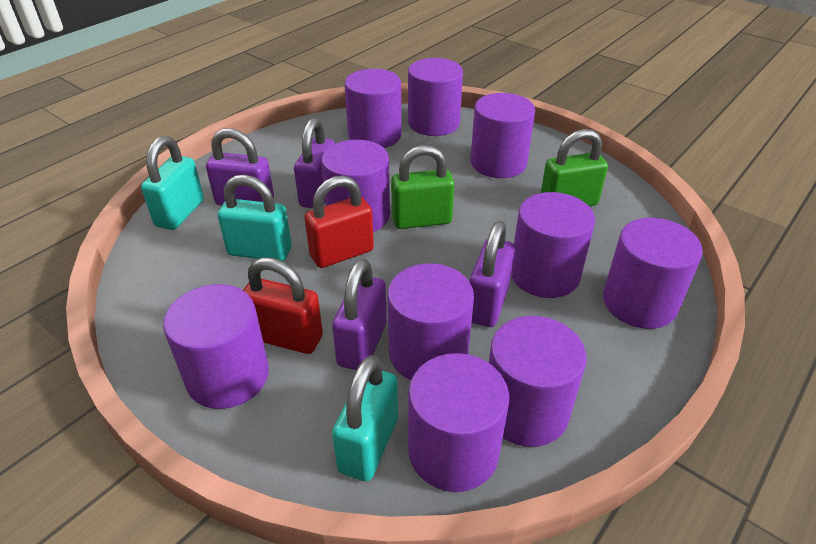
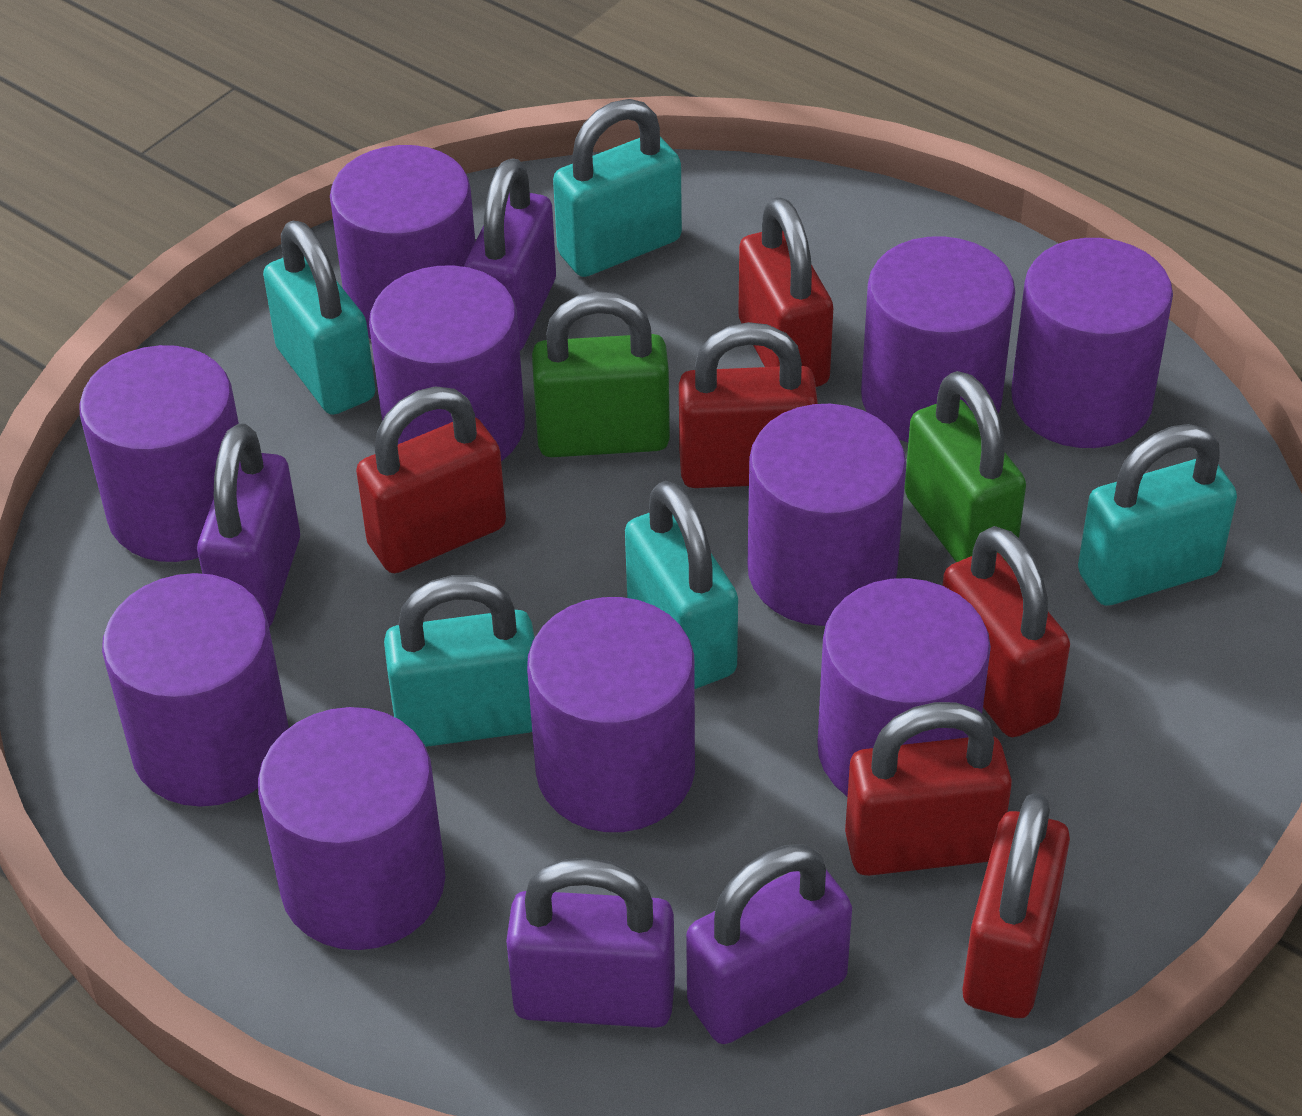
red padlock: 2 -> 6
turquoise padlock: 3 -> 5

